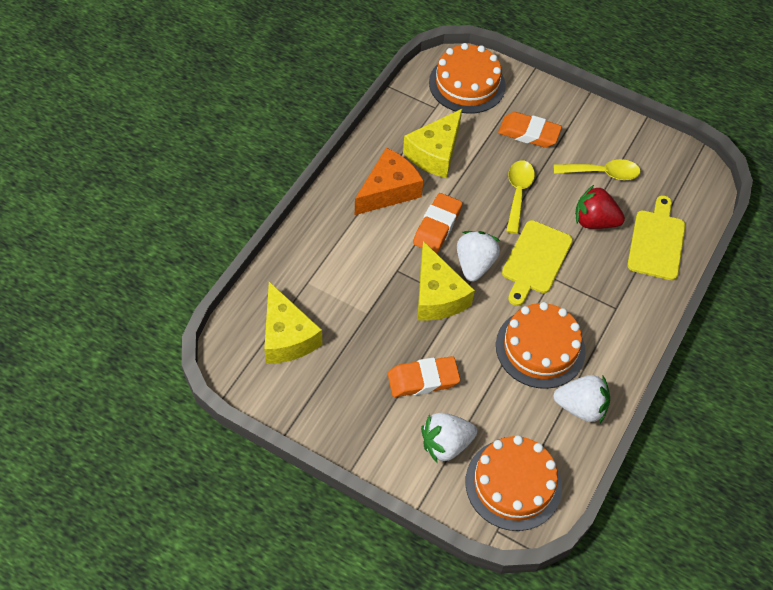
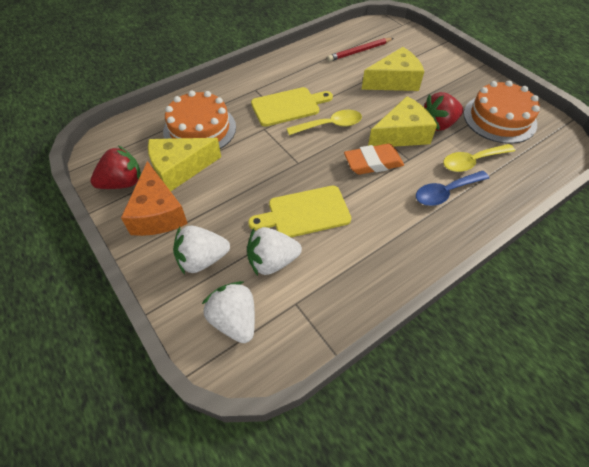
blue spoon: 0 -> 1
orange cake: 3 -> 2
orange eraser: 3 -> 1
red pencil: 0 -> 1
red strawberry: 1 -> 2

